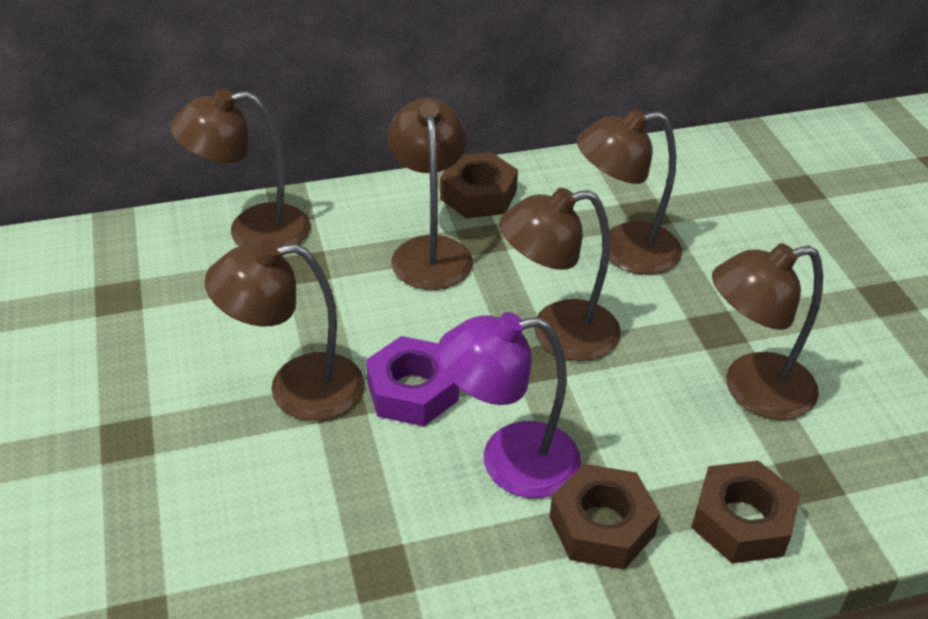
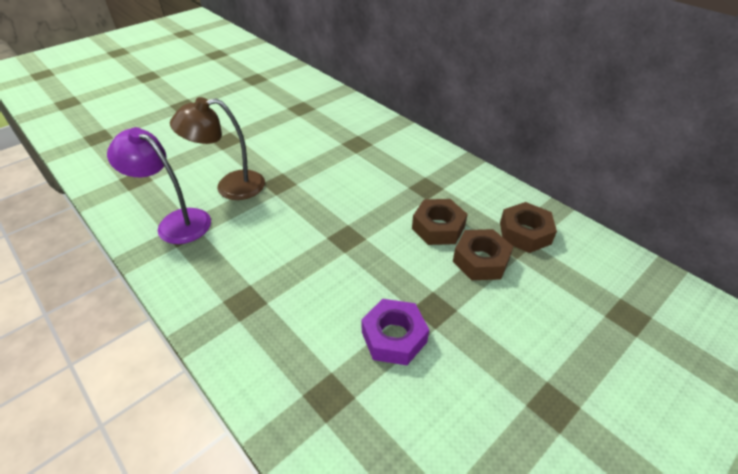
brown lamp: 6 -> 1

